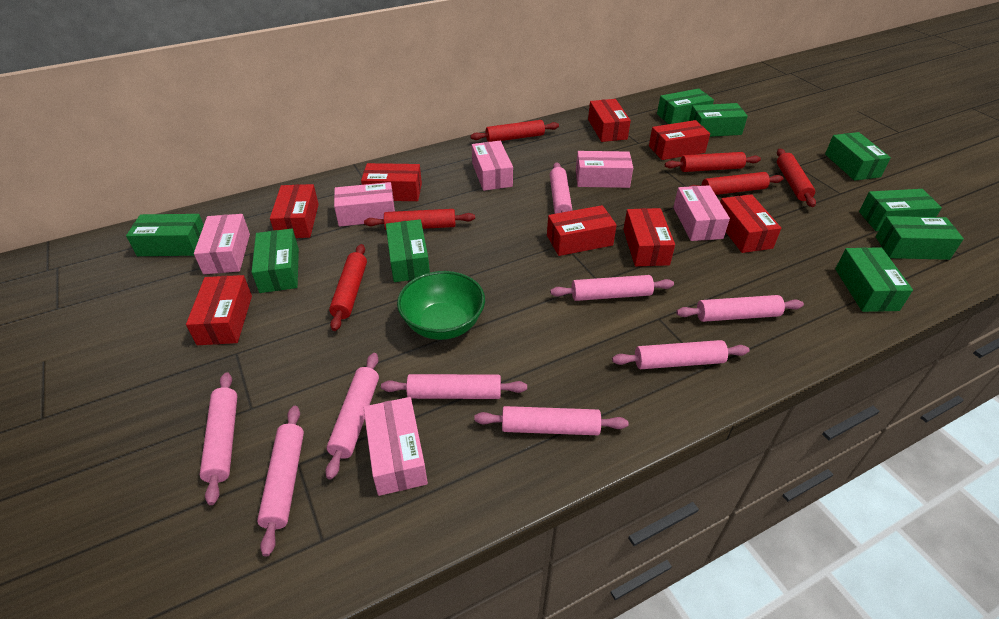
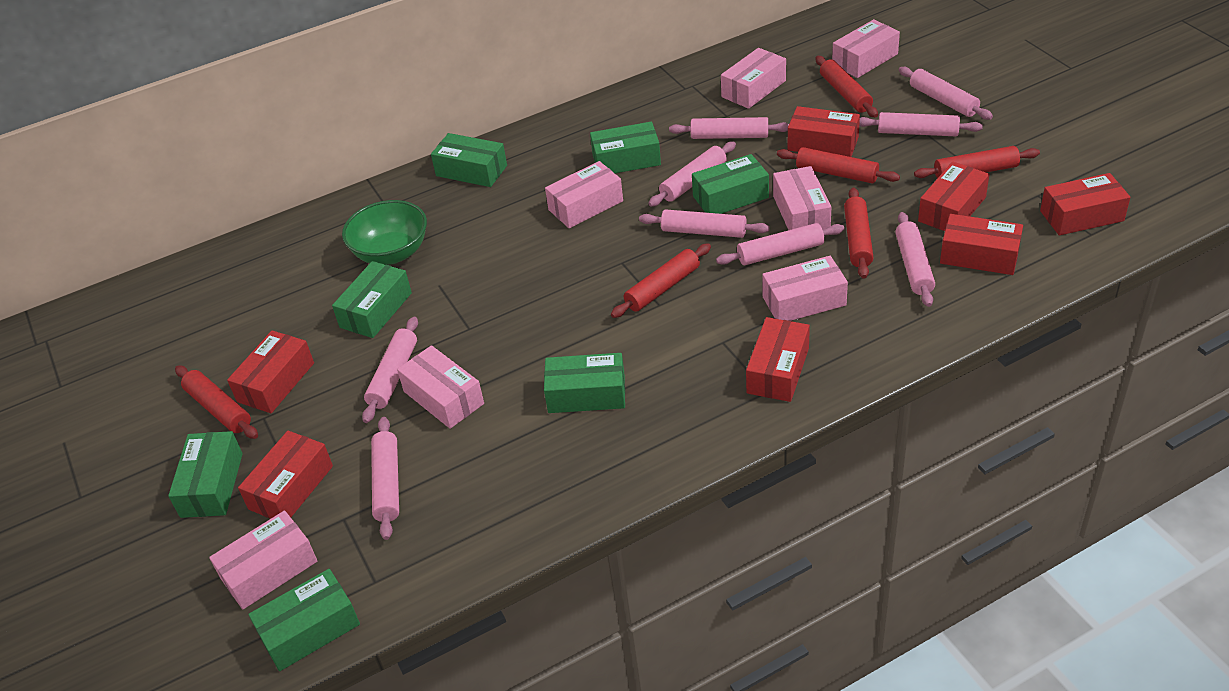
green box: 9 -> 7
pink box: 6 -> 7
red box: 8 -> 7

